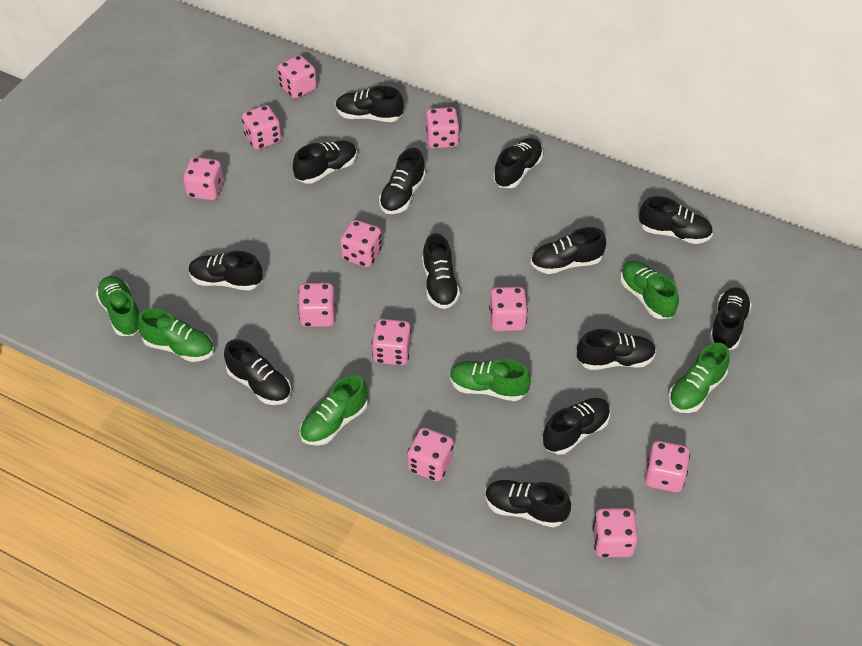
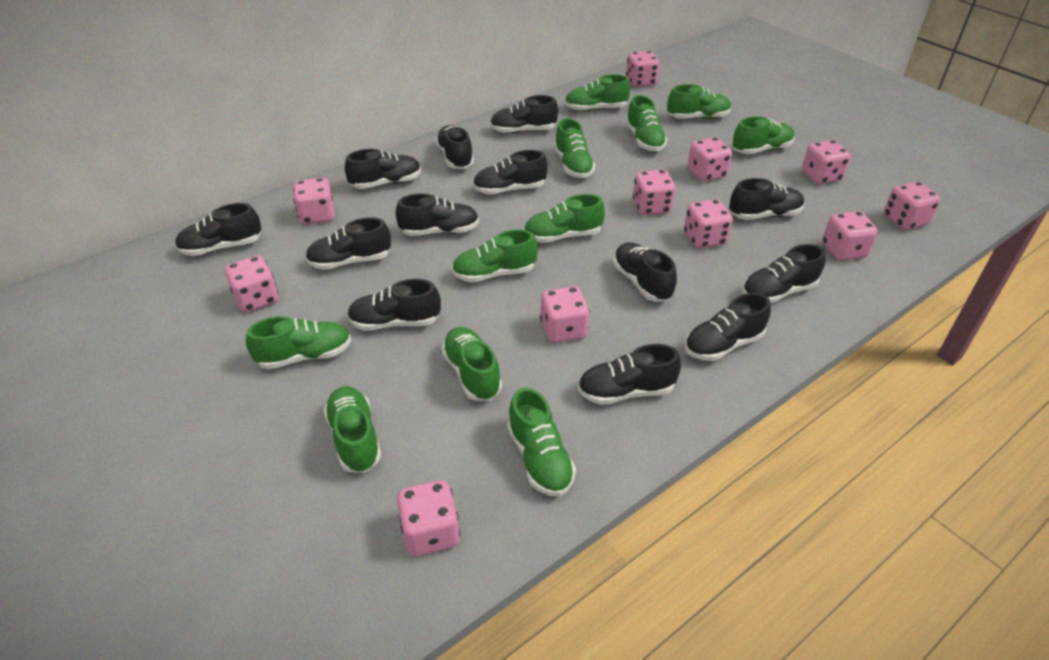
green shoe: 6 -> 11

